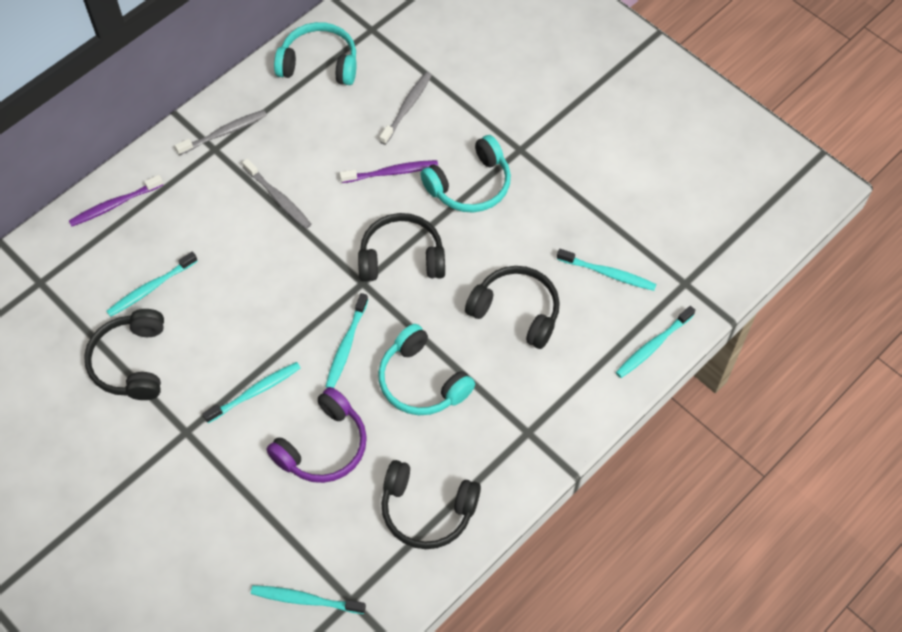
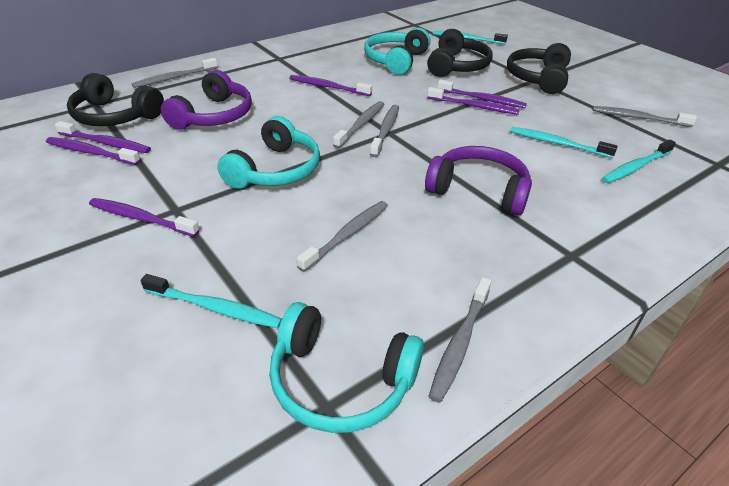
black headphones: 4 -> 3
grey toothbrush: 3 -> 6
purple headphones: 1 -> 2
purple toothbrush: 2 -> 6
turquoise toothbrush: 6 -> 4

